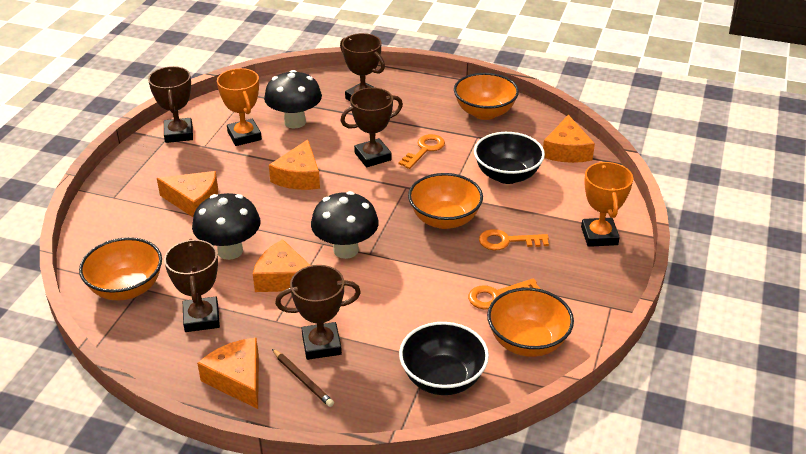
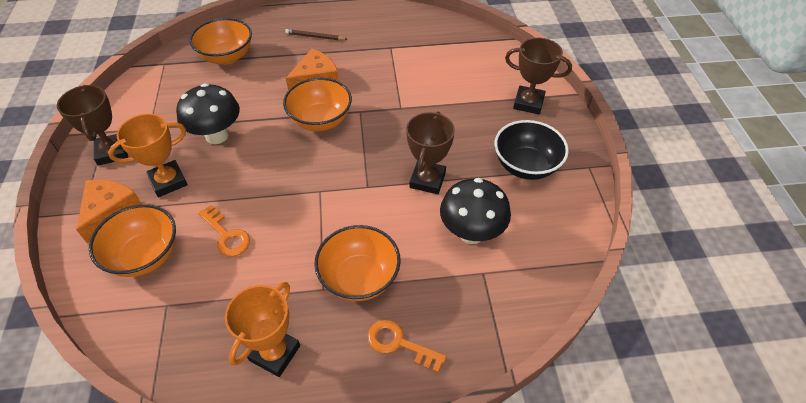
black bowl: 2 -> 1
black mushroom: 3 -> 2
brown trophy: 5 -> 3
orange cheese: 5 -> 2
orange key: 3 -> 2

